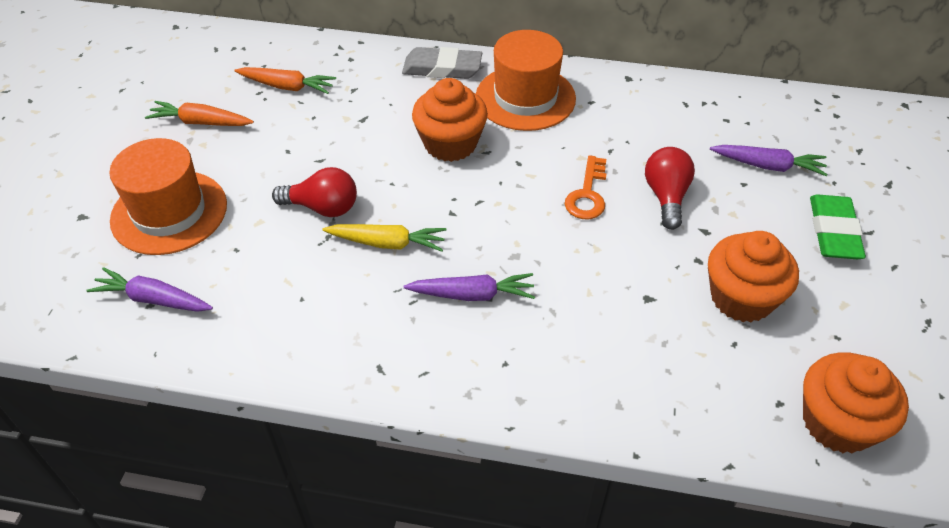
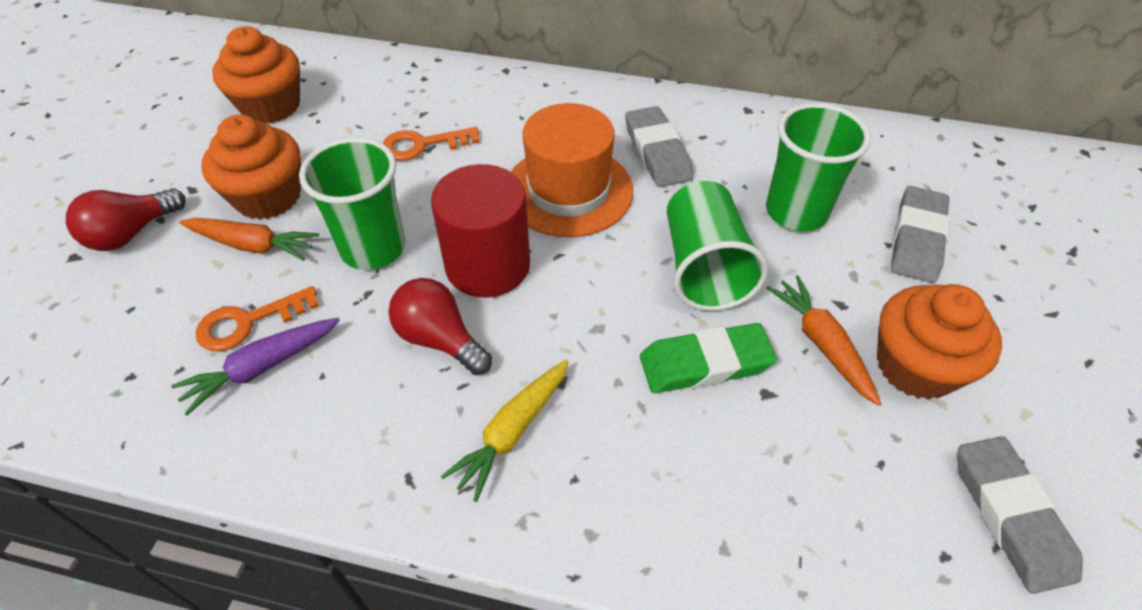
green cup: 0 -> 3
grey eraser: 1 -> 3
orange hat: 2 -> 1
orange key: 1 -> 2
purple carrot: 3 -> 1
red cylinder: 0 -> 1

